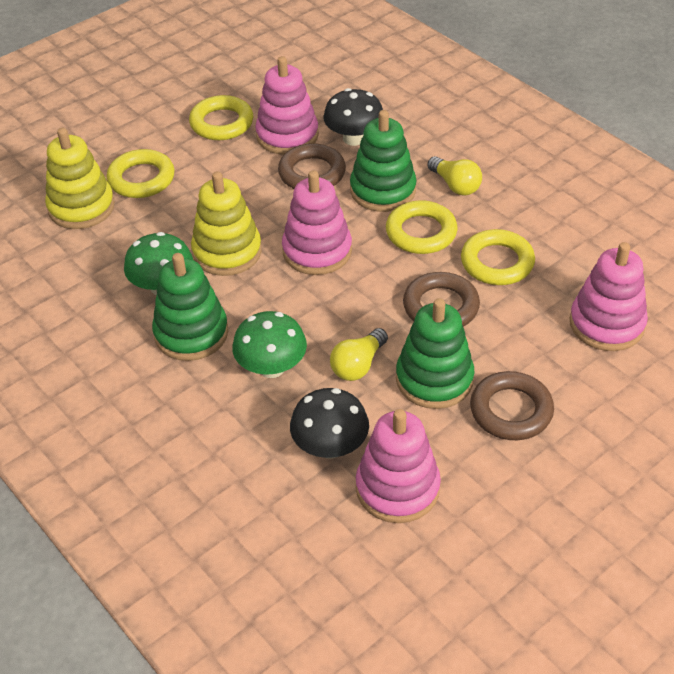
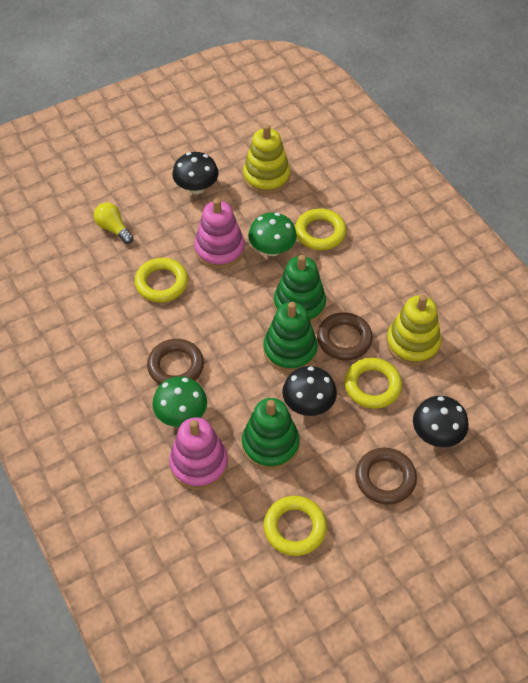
black mushroom: 2 -> 3
pink stacking toy: 4 -> 2
yellow light bulb: 2 -> 1

